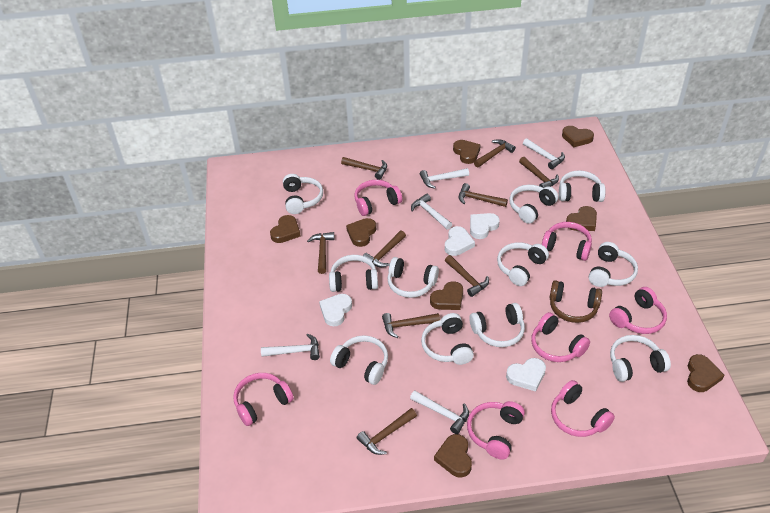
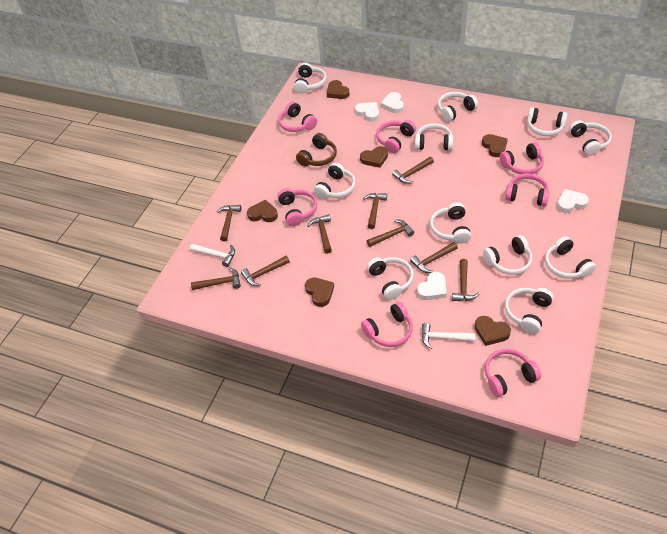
brown heart: 8 -> 6
white hammer: 5 -> 2

